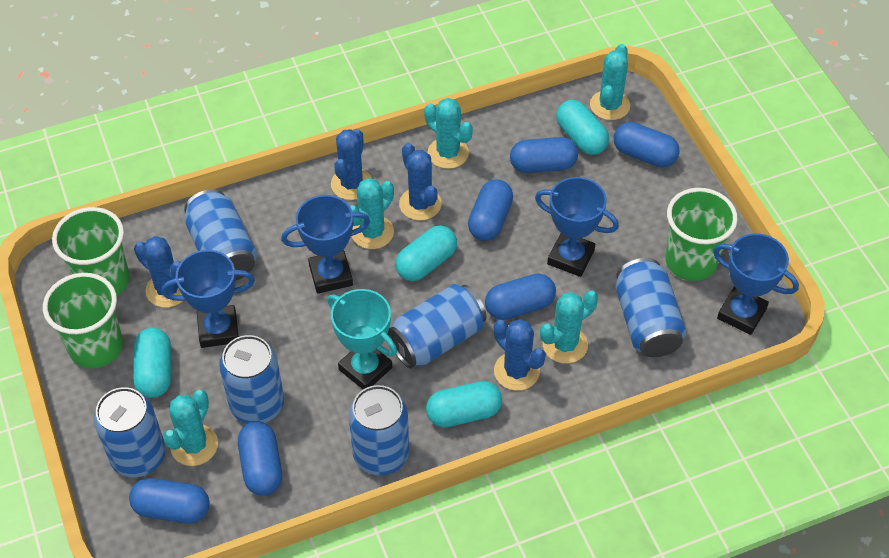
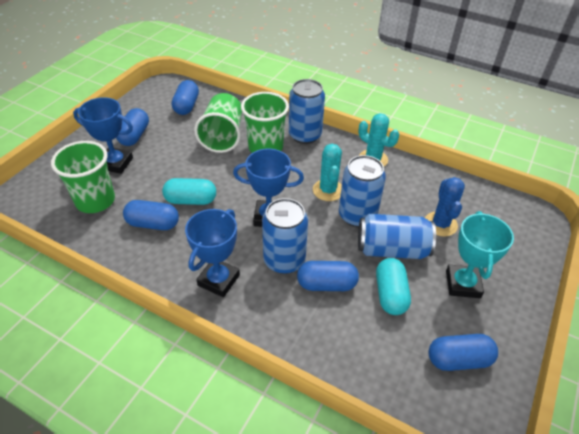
blue cactus: 4 -> 1
blue can: 6 -> 4
blue capsule: 6 -> 5
blue trophy: 4 -> 3
turquoise cactus: 5 -> 2
turquoise capsule: 4 -> 2

